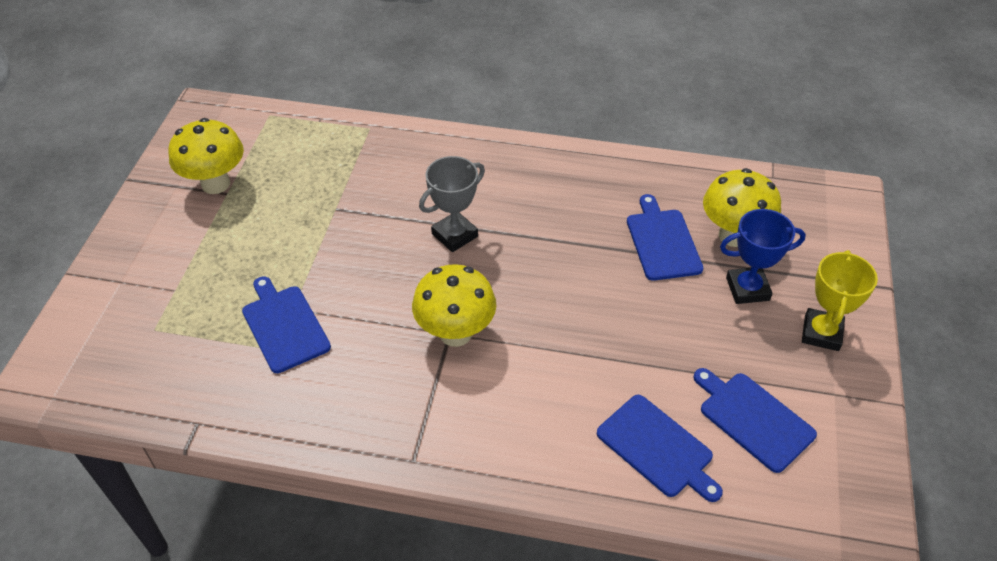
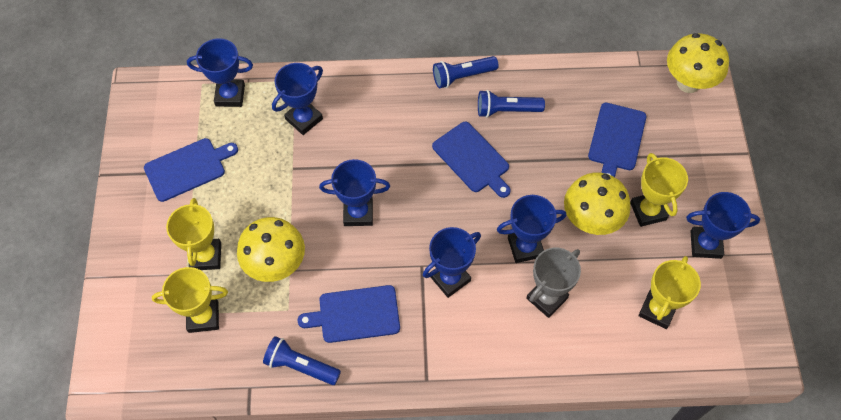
blue flashlight: 0 -> 3
blue trophy: 1 -> 6
yellow trophy: 1 -> 4

